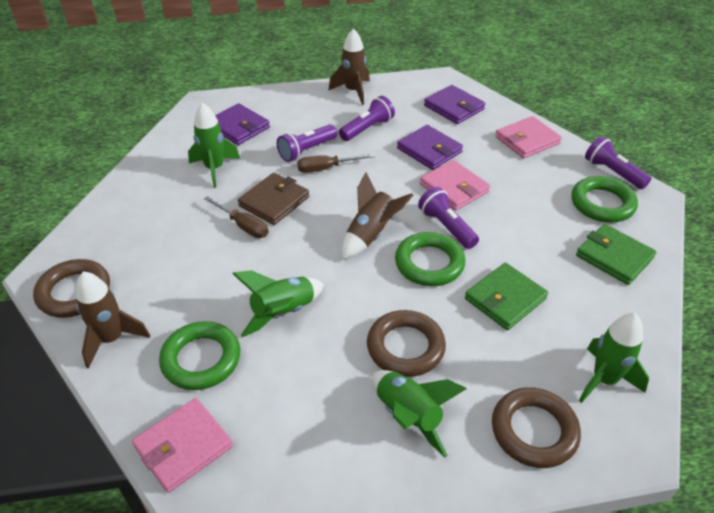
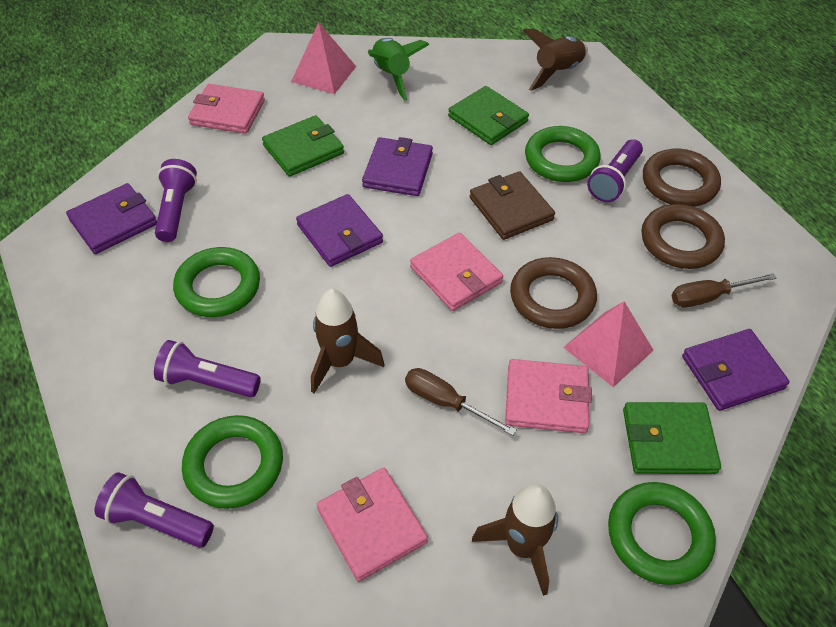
green ring: 3 -> 4
green rocket: 4 -> 1
green wallet: 2 -> 3
pink pyramid: 0 -> 2
pink wallet: 3 -> 4
purple wallet: 3 -> 4

